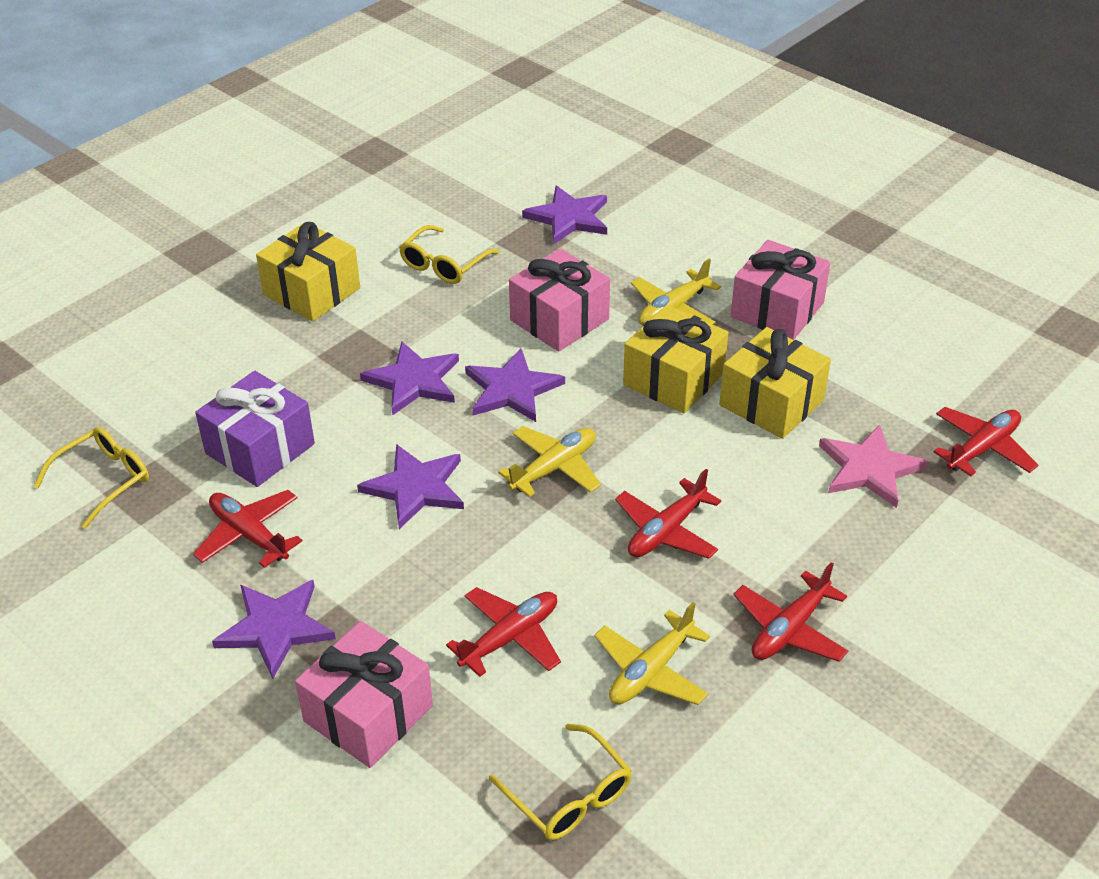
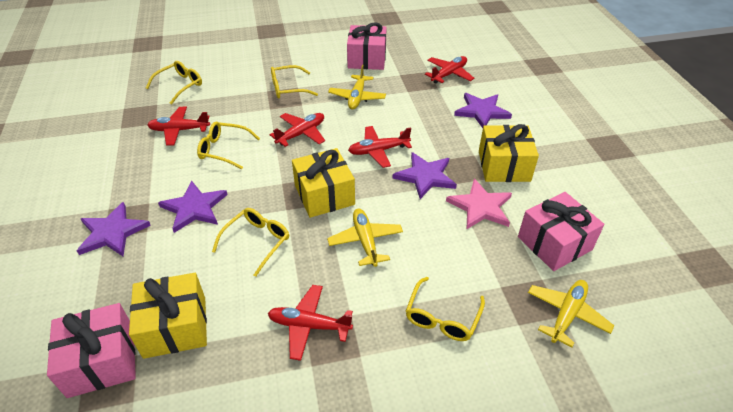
purple gift: 1 -> 0
purple star: 5 -> 4
yellow glasses: 3 -> 5

